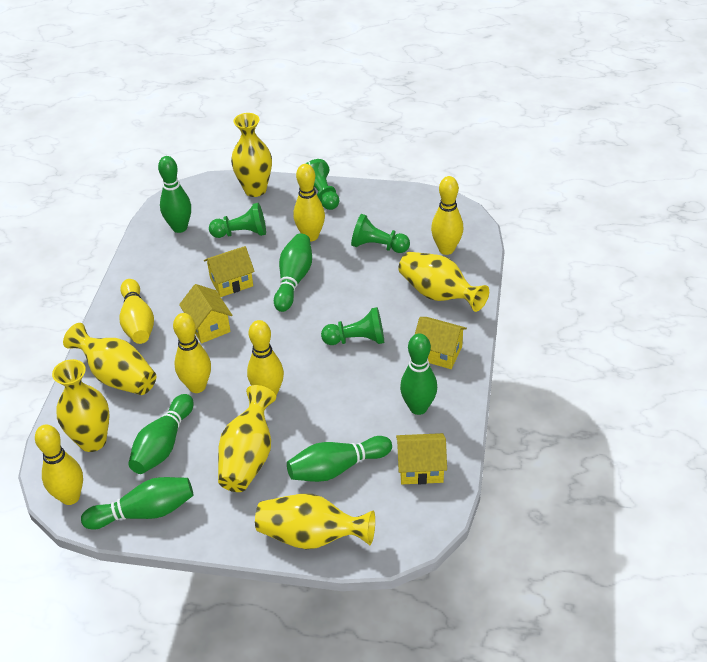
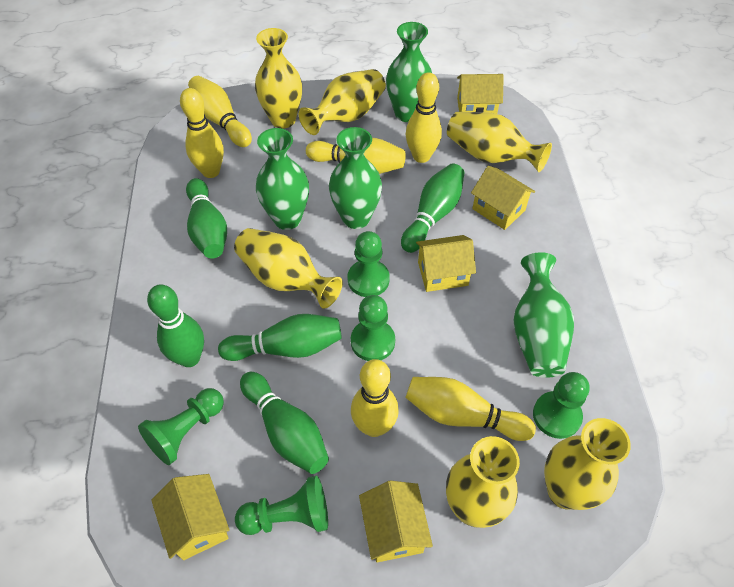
green bowling pin: 6 -> 5
green pawn: 4 -> 5
green vase: 0 -> 4
yellow house: 4 -> 5

